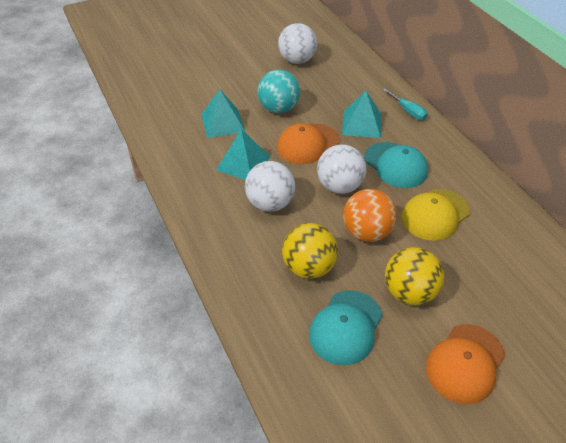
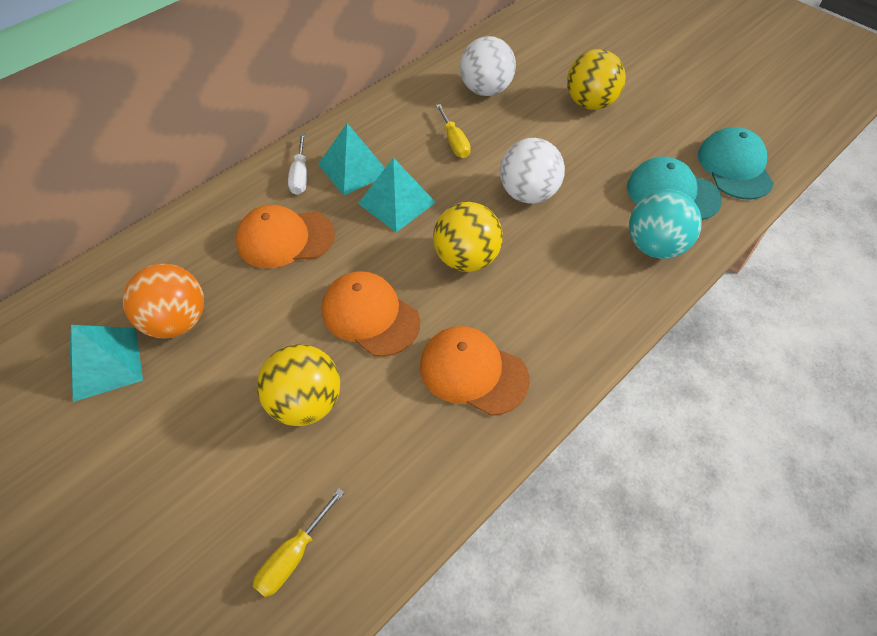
orange cap: 2 -> 3
turquoise screwdriver: 1 -> 0
white ball: 3 -> 2
white screwdriver: 0 -> 1
yellow ball: 2 -> 3
yellow cap: 1 -> 0
yellow screwdriver: 0 -> 2

